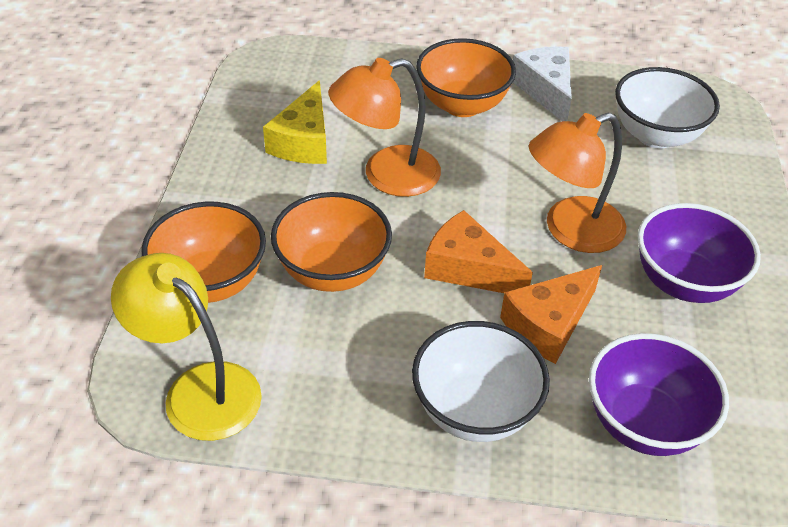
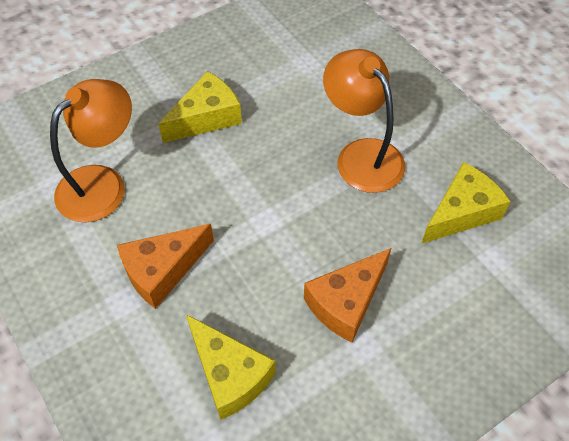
orange bowl: 3 -> 0
purple bowl: 2 -> 0
white bowl: 2 -> 0
white cheese: 1 -> 0
yellow cheese: 1 -> 3
yellow lamp: 1 -> 0

